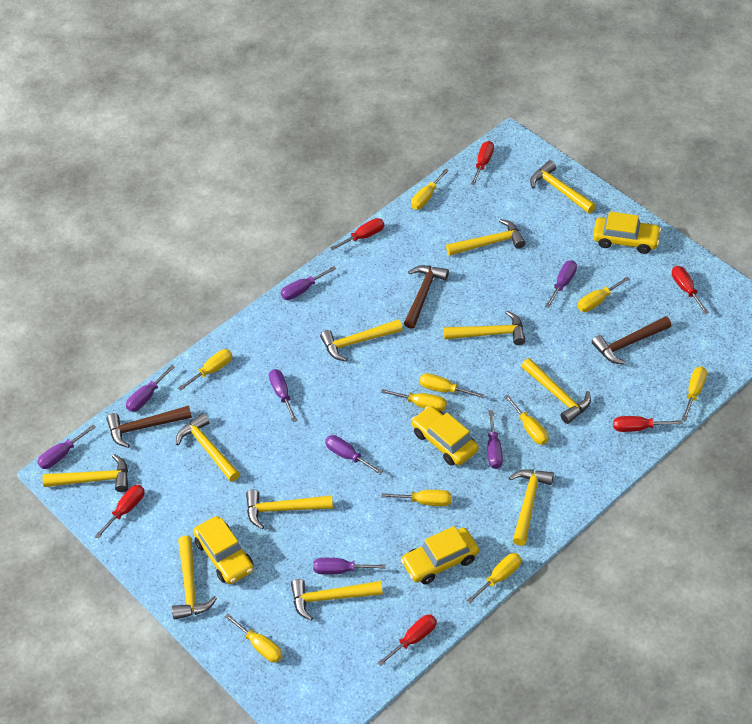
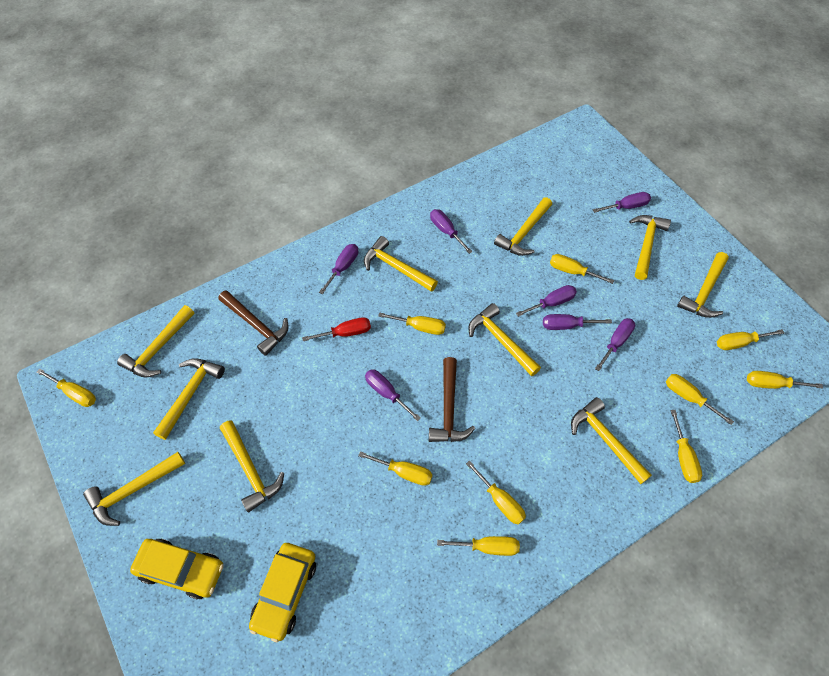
brown hammer: 3 -> 2
purple screwdriver: 8 -> 7
red screwdriver: 6 -> 1
yellow car: 4 -> 2
yellow hammer: 11 -> 10

